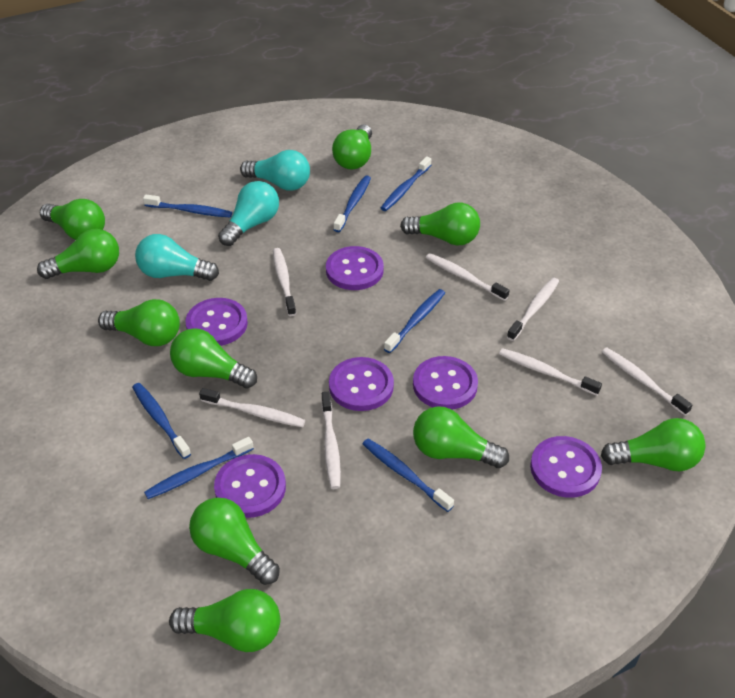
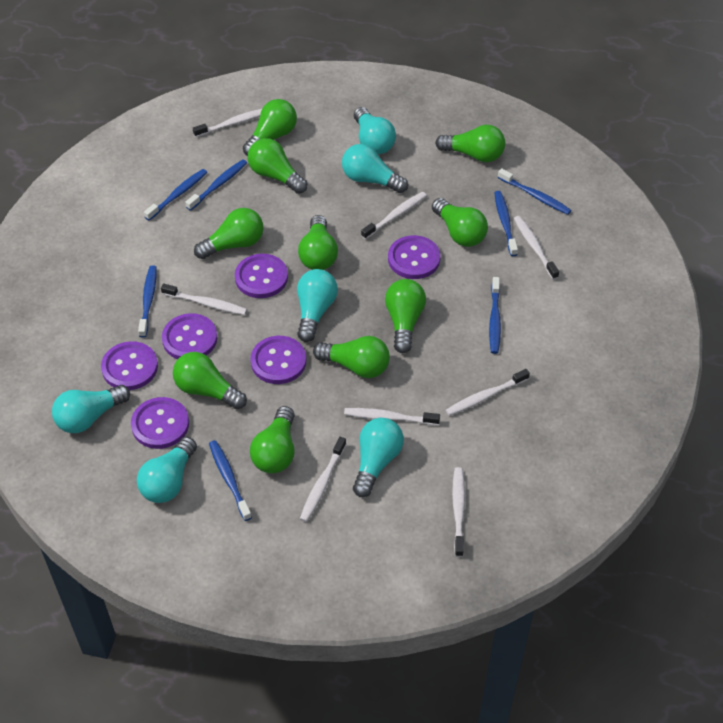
turquoise light bulb: 3 -> 6
white toothbrush: 7 -> 8

